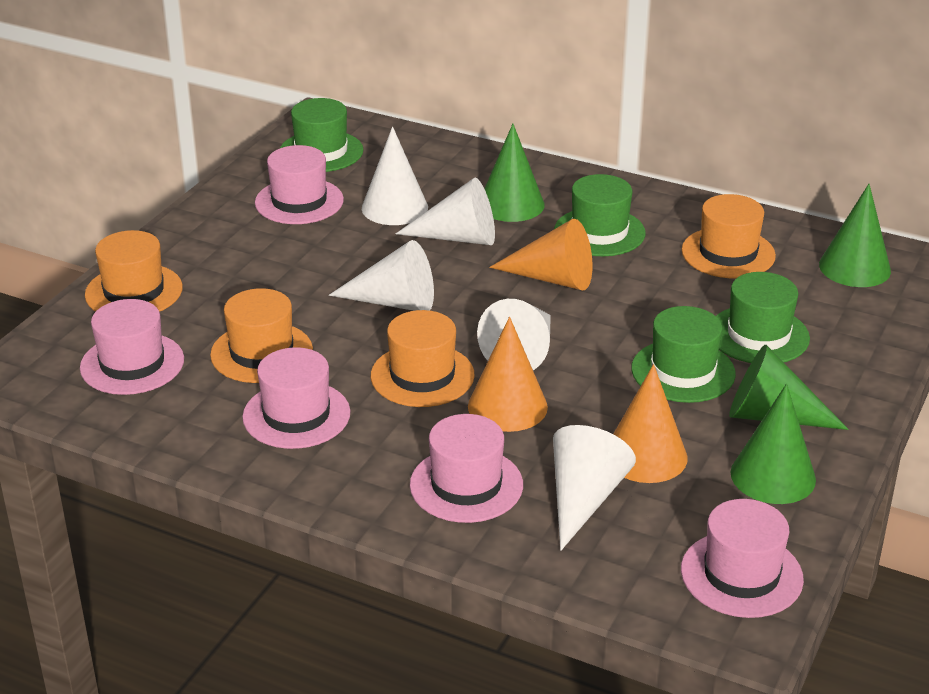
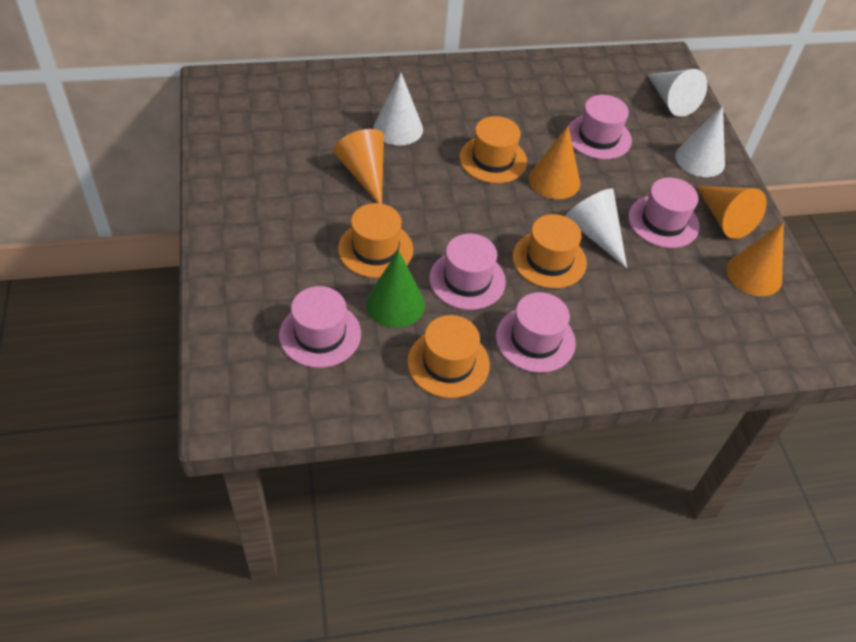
green cone: 4 -> 1
green hat: 4 -> 0
orange cone: 3 -> 4
white cone: 5 -> 4

